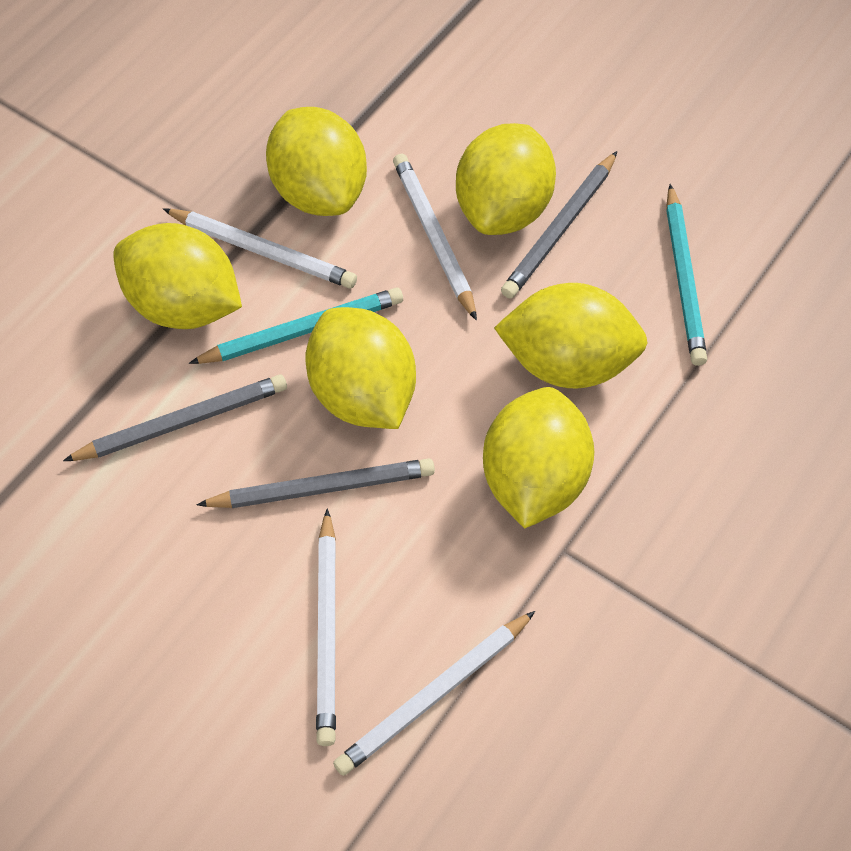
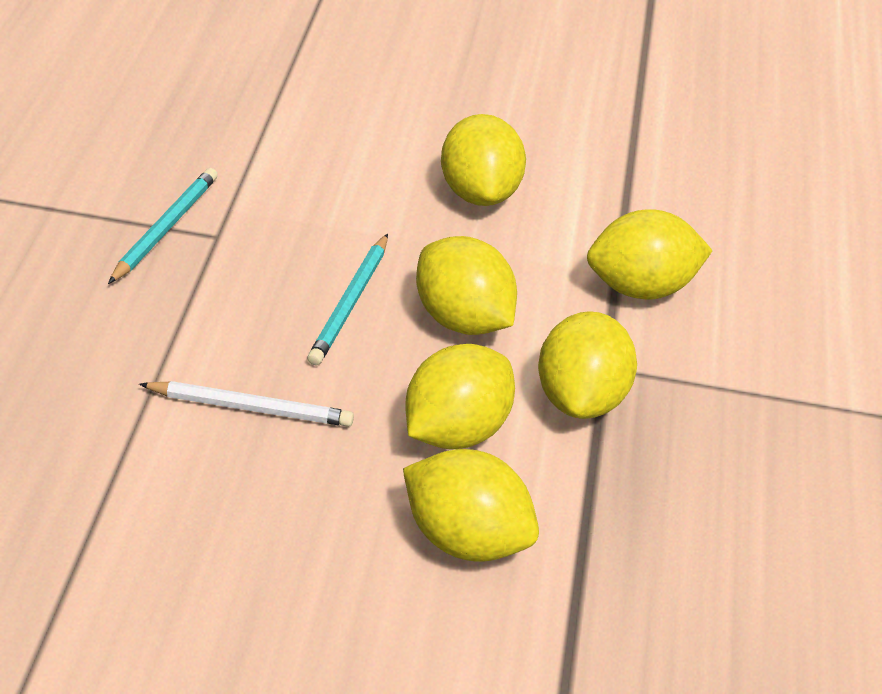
grey pencil: 3 -> 0
white pencil: 4 -> 1

